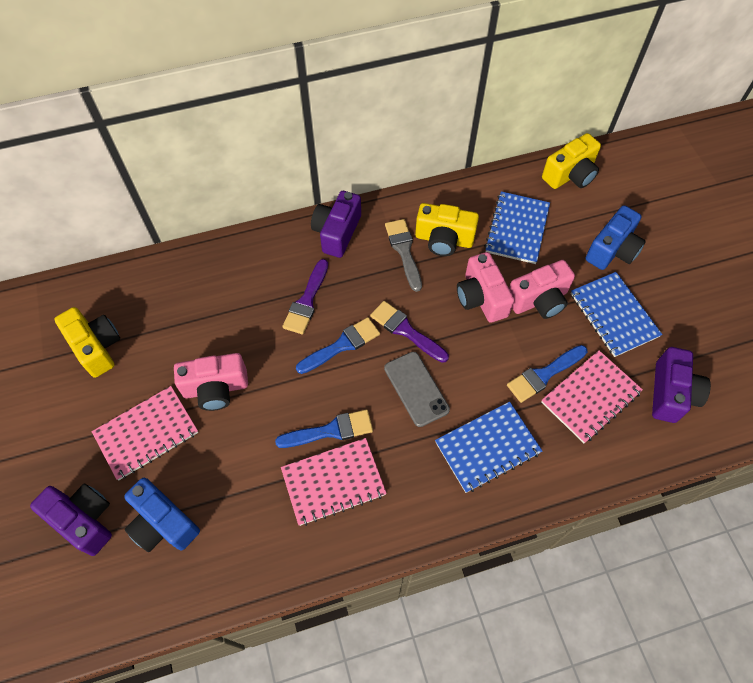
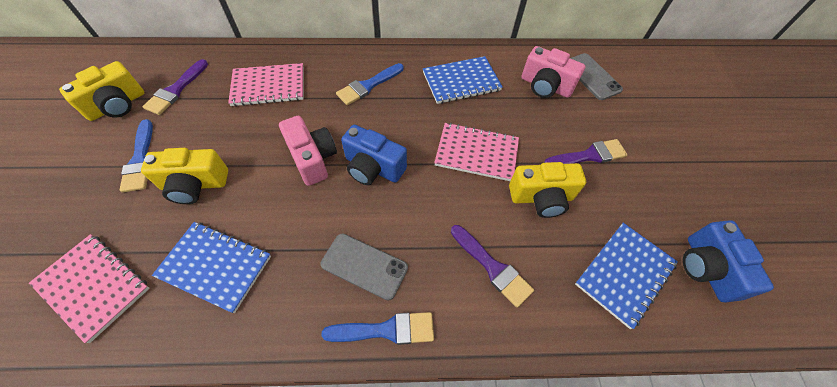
grey brush: 1 -> 0
grey phone: 1 -> 2
pink camera: 3 -> 2
purple brush: 2 -> 3
purple camera: 3 -> 0

